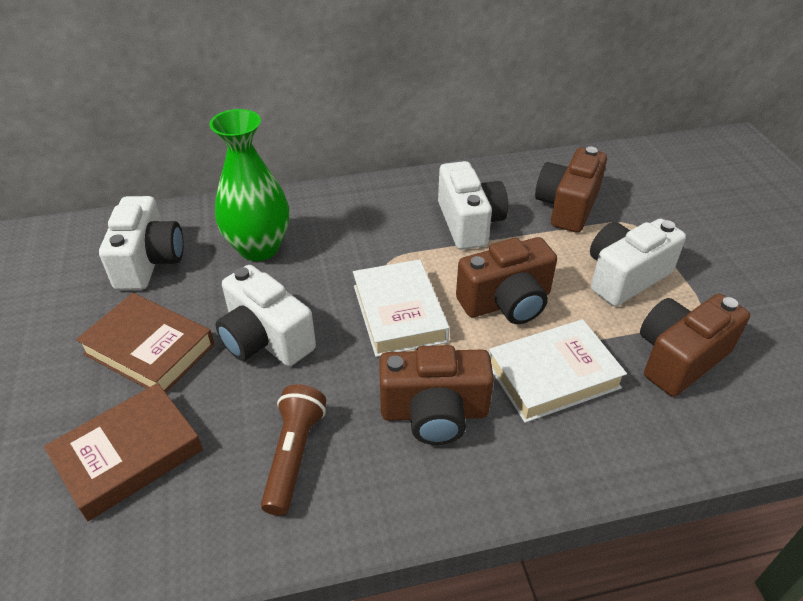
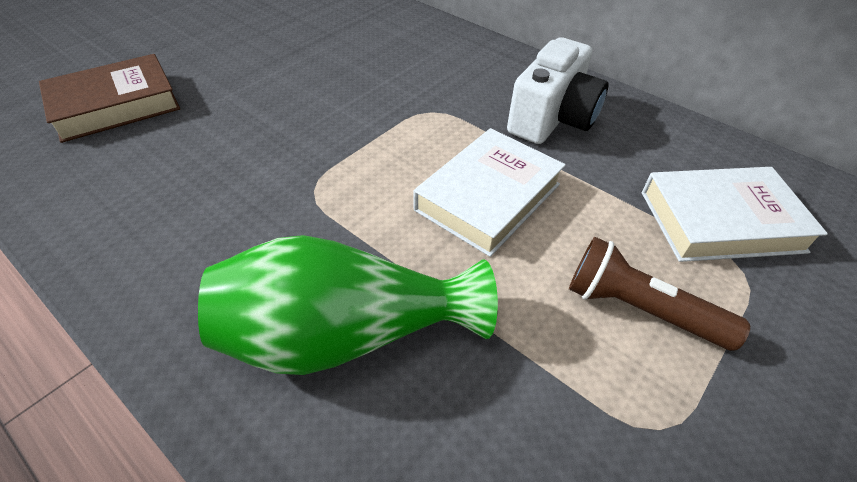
brown book: 2 -> 1
brown camera: 4 -> 0
white camera: 4 -> 1

